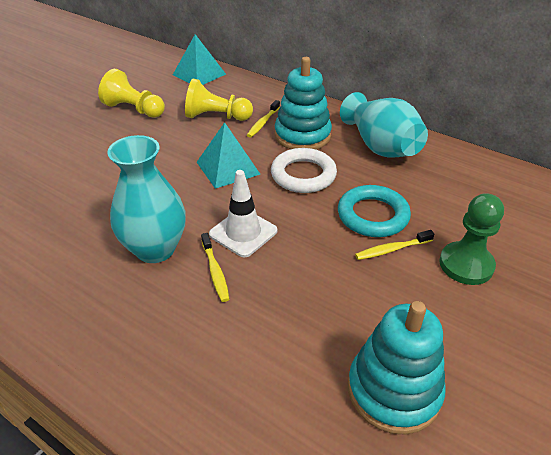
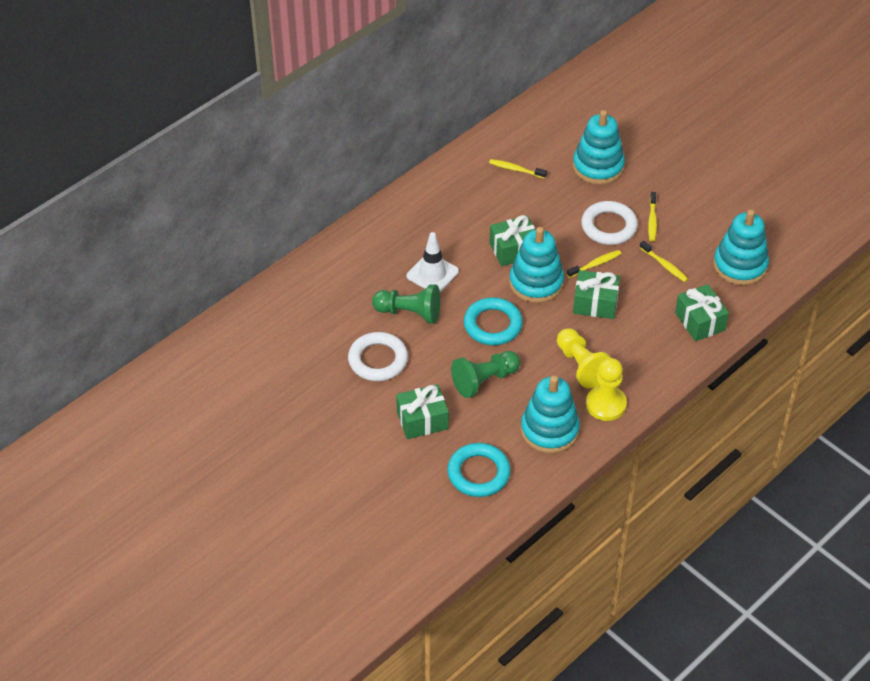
green gift: 0 -> 4
green pawn: 1 -> 2
turquoise pyramid: 2 -> 0
turquoise ring: 1 -> 2
turquoise stacking toy: 2 -> 4
turquoise vase: 2 -> 0
white ring: 1 -> 2
yellow toothbrush: 3 -> 4

